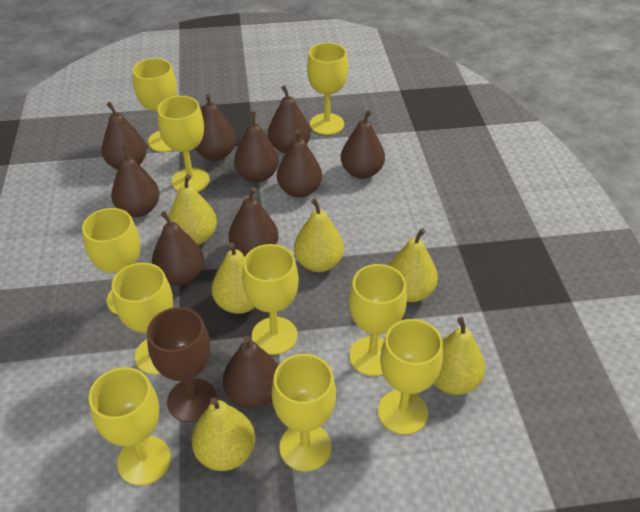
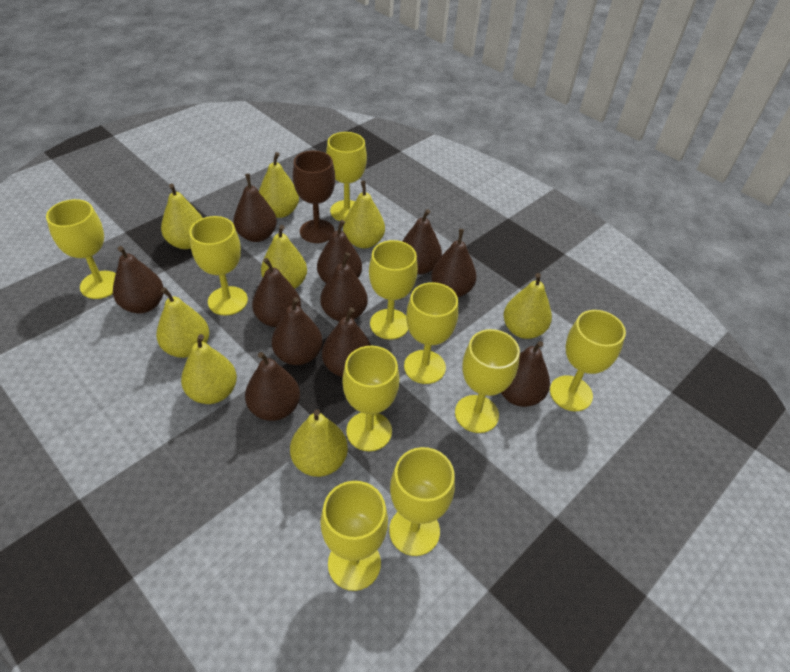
brown pear: 10 -> 11
yellow pear: 6 -> 8

